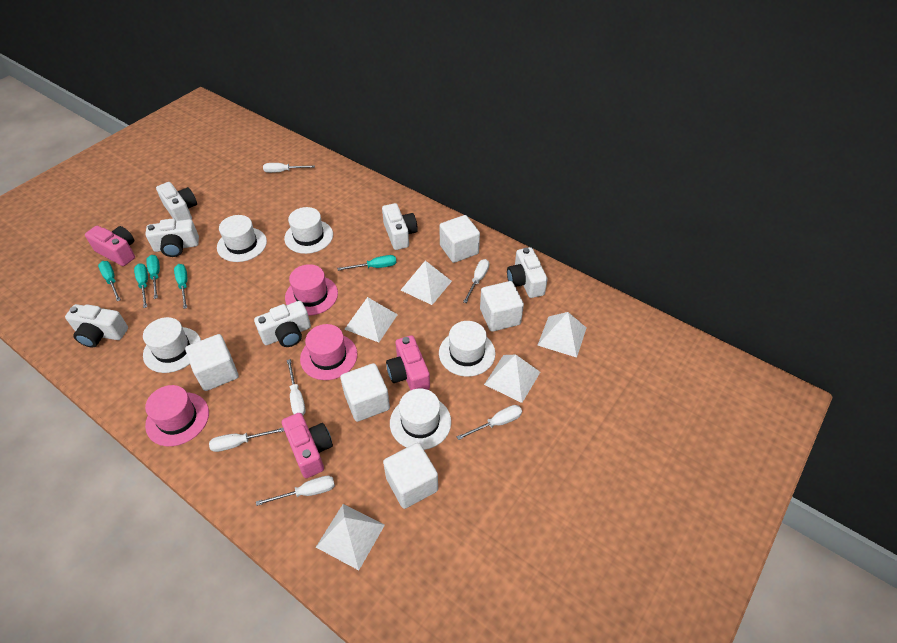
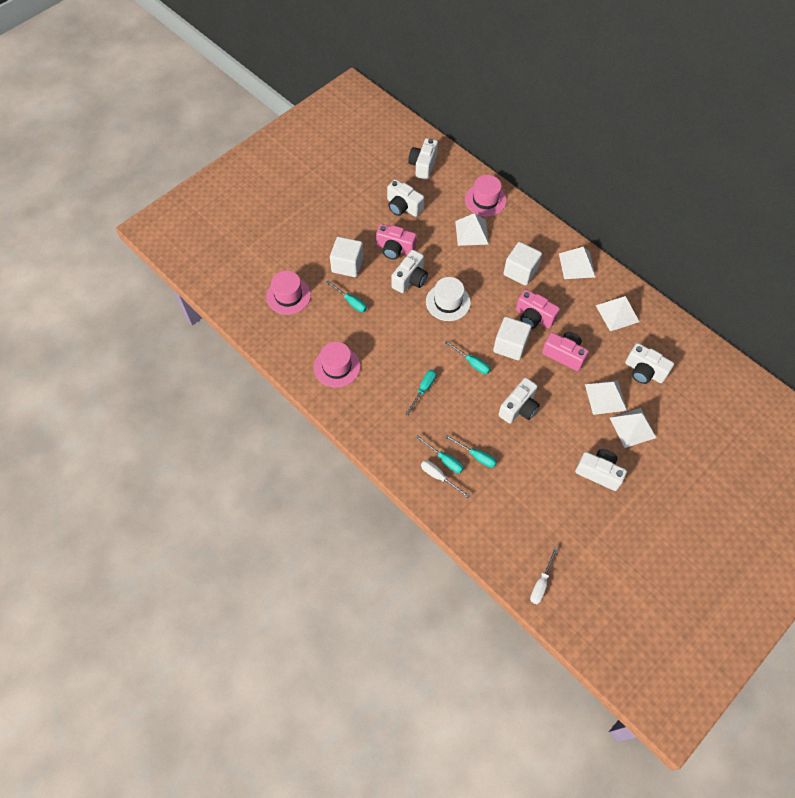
white cube: 5 -> 3
white hat: 5 -> 1
white screwdriver: 6 -> 2

